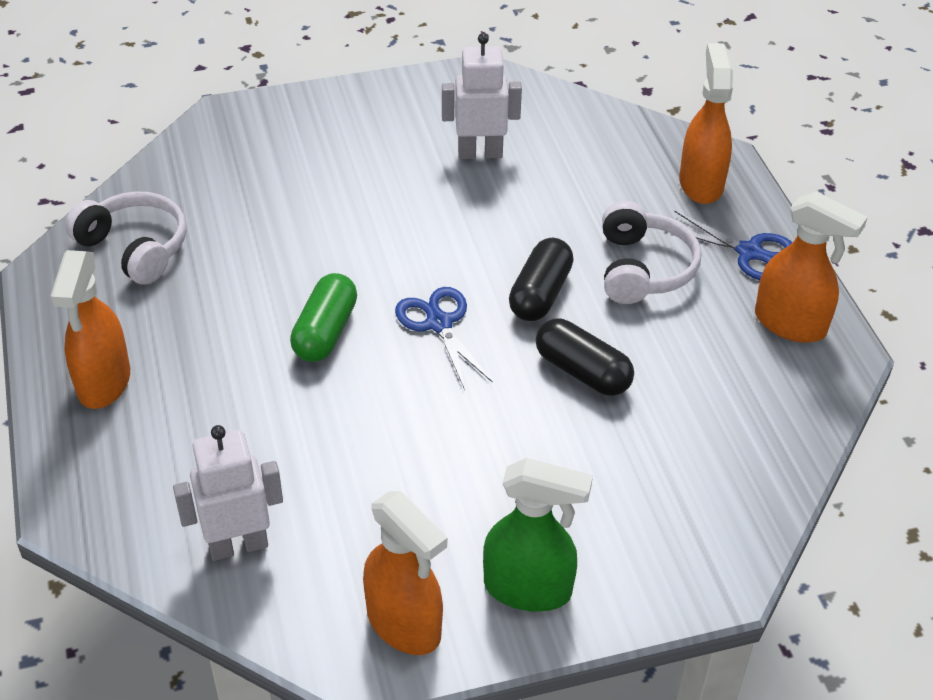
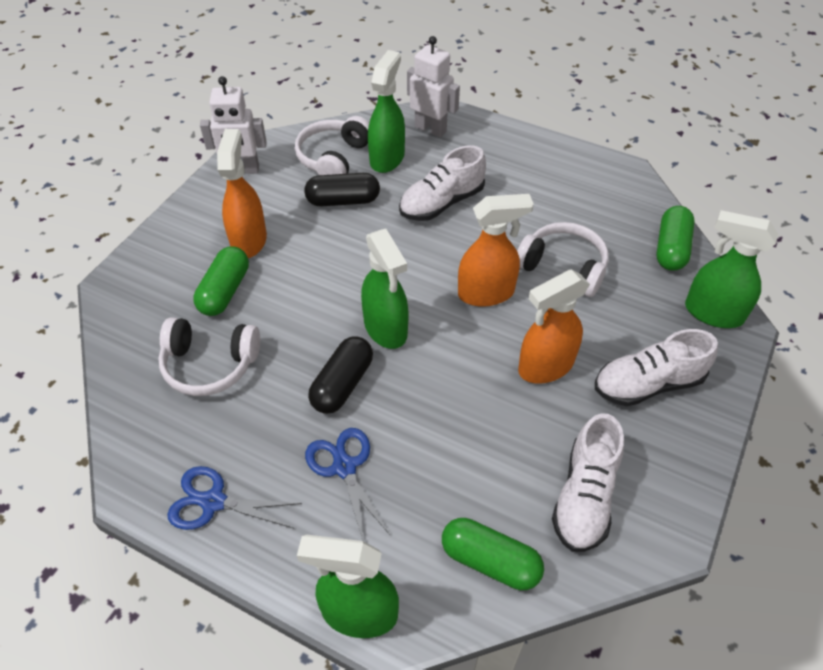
green capsule: 1 -> 3
green spray bottle: 1 -> 4
orange spray bottle: 4 -> 3
white headphones: 2 -> 3
white shoe: 0 -> 3

